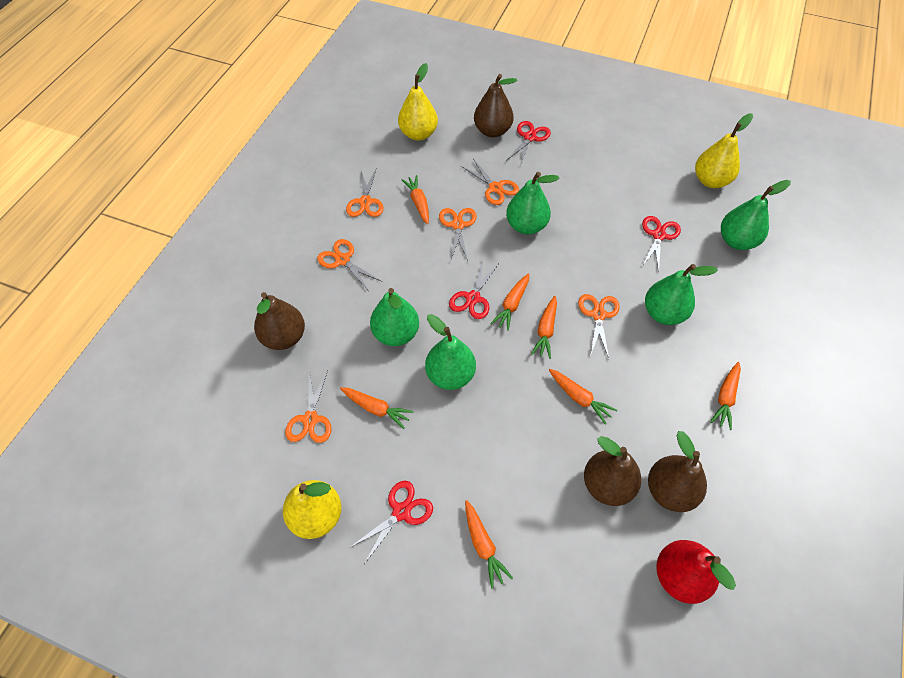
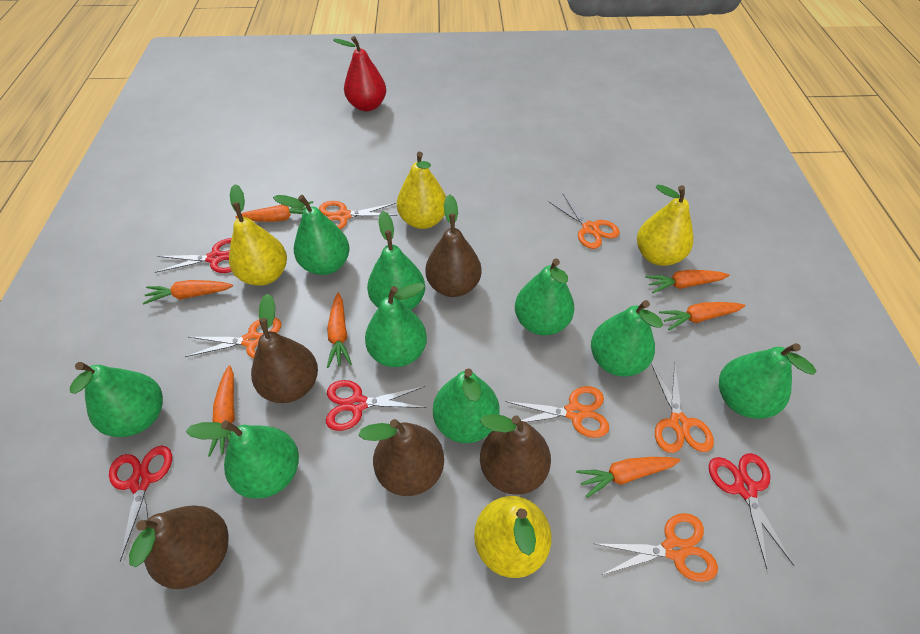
brown pear: 4 -> 5
green pear: 5 -> 9
yellow pear: 3 -> 4

